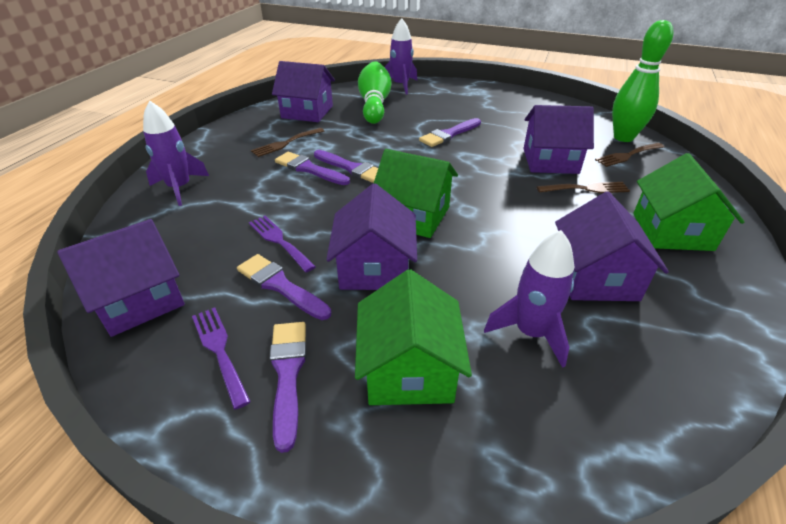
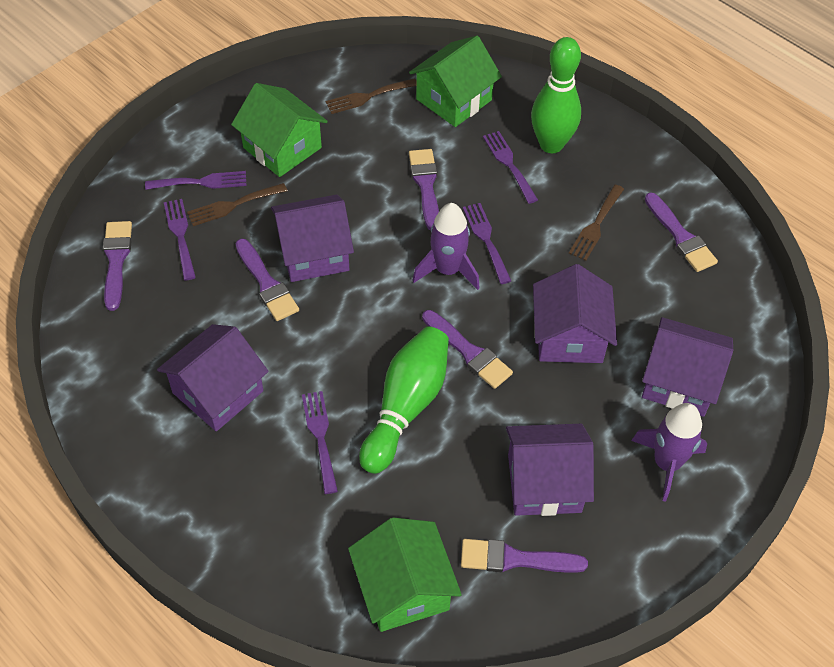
purple brush: 5 -> 6
purple fork: 2 -> 5
purple rocket: 3 -> 2

